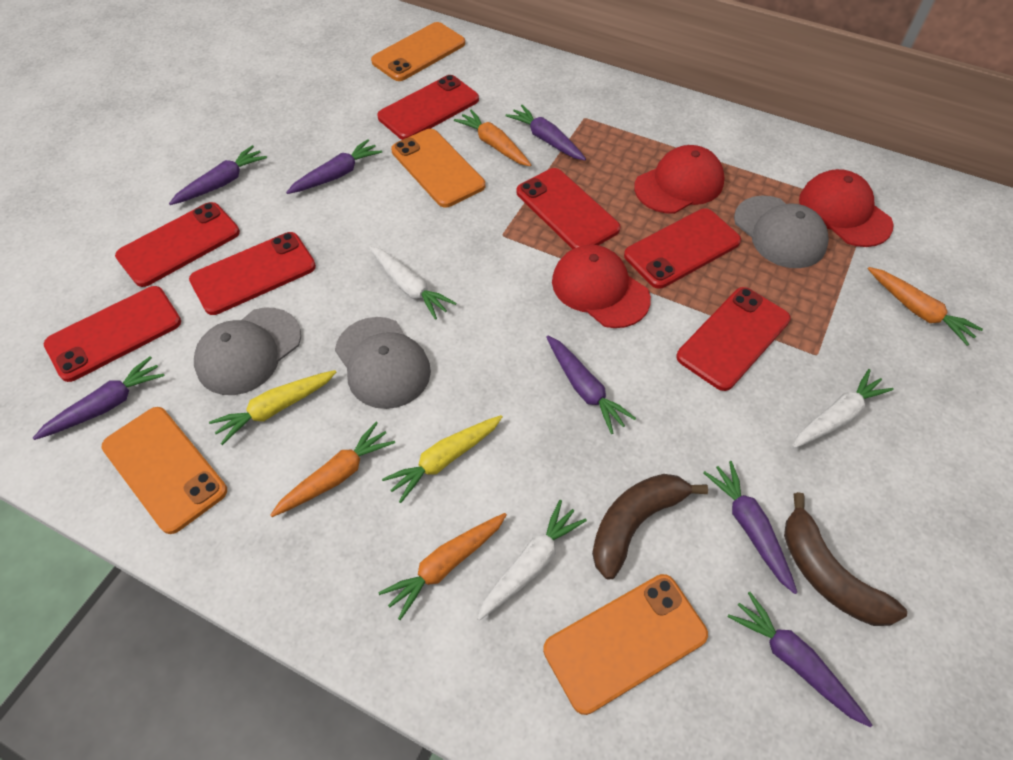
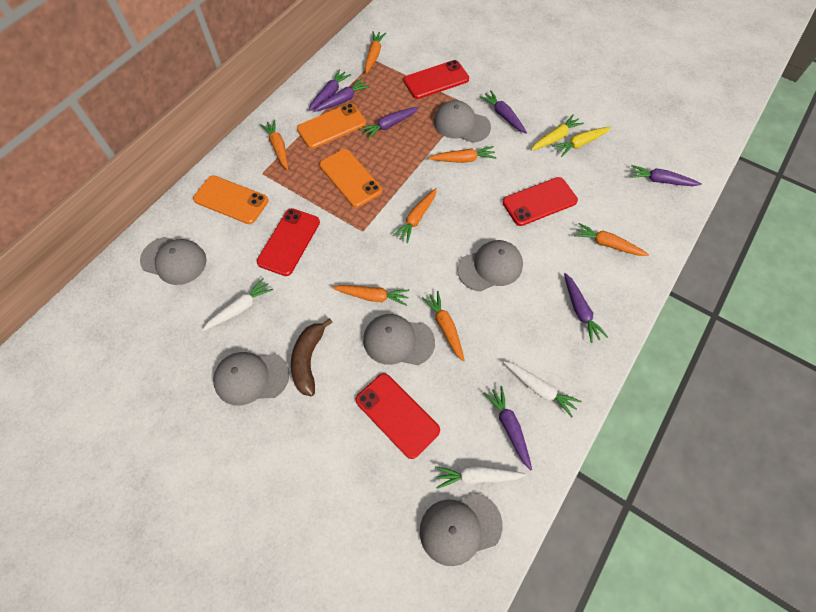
brown banana: 2 -> 1
grey cap: 3 -> 6
orange carrot: 4 -> 7
orange phone: 4 -> 3
red cap: 3 -> 0
red phone: 7 -> 4

